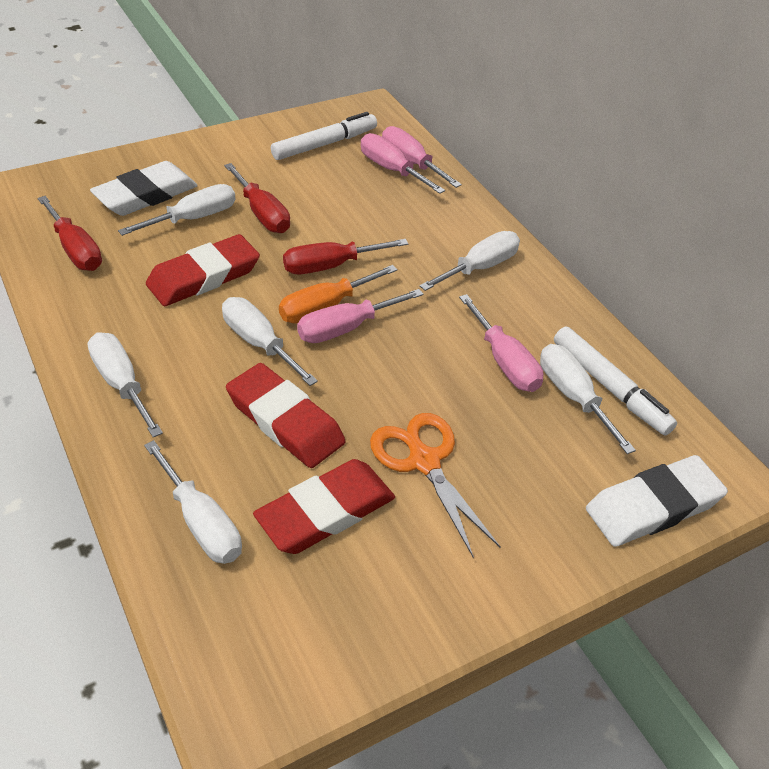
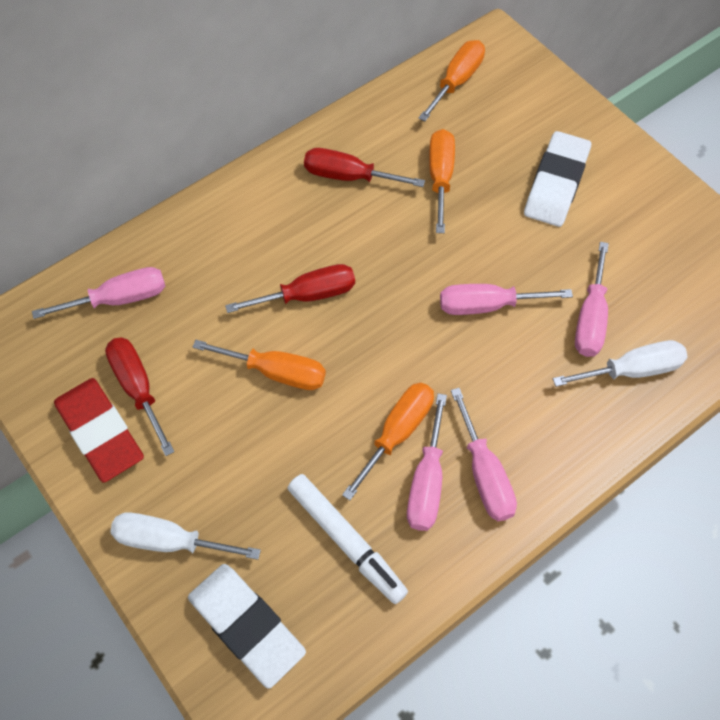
orange scissors: 1 -> 0
orange screwdriver: 1 -> 4
pink screwdriver: 4 -> 5
red eraser: 3 -> 1
white marker: 2 -> 1
white screwdriver: 6 -> 2

